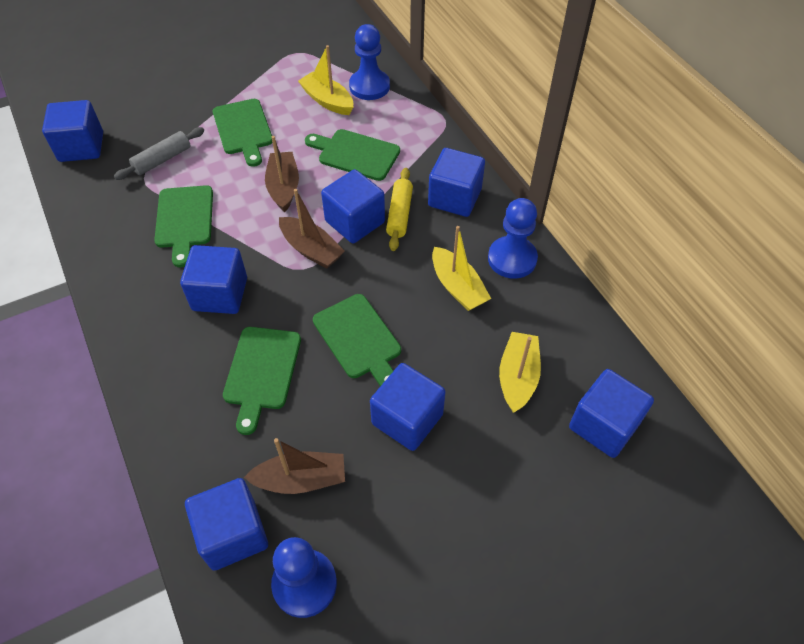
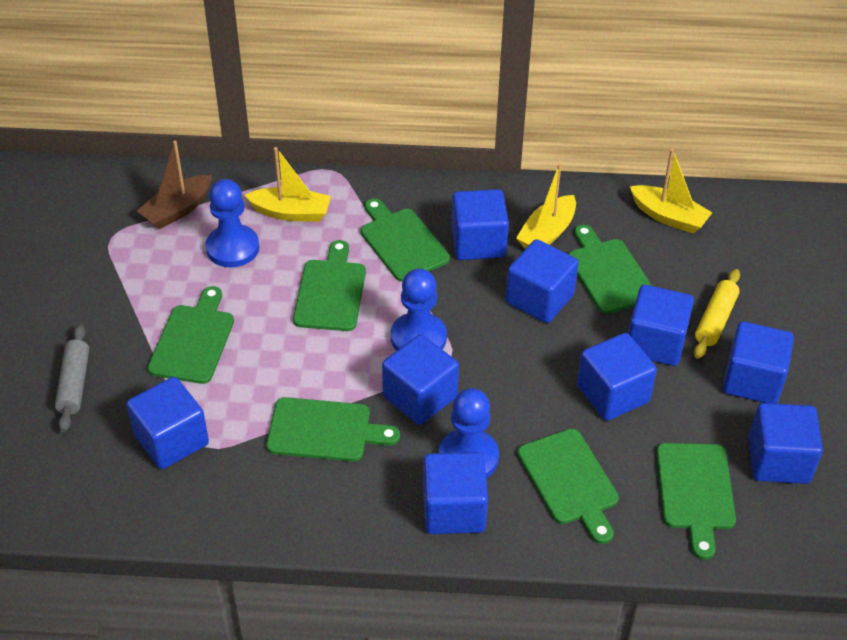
blue cube: 7 -> 9
brown boat: 3 -> 1
green cutting board: 5 -> 7

